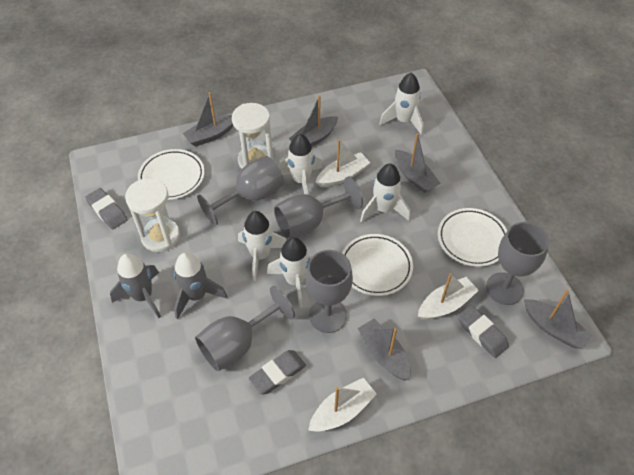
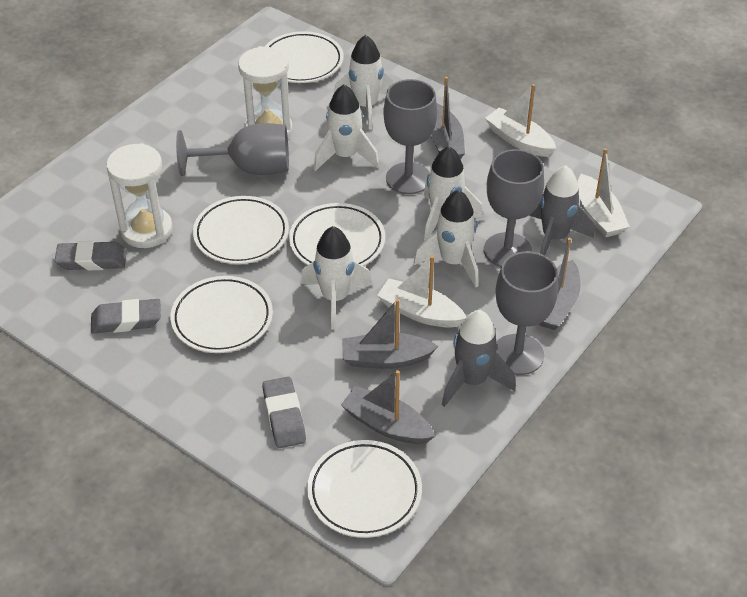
grey boat: 5 -> 4
grey goblet: 5 -> 4
white plate: 3 -> 5

